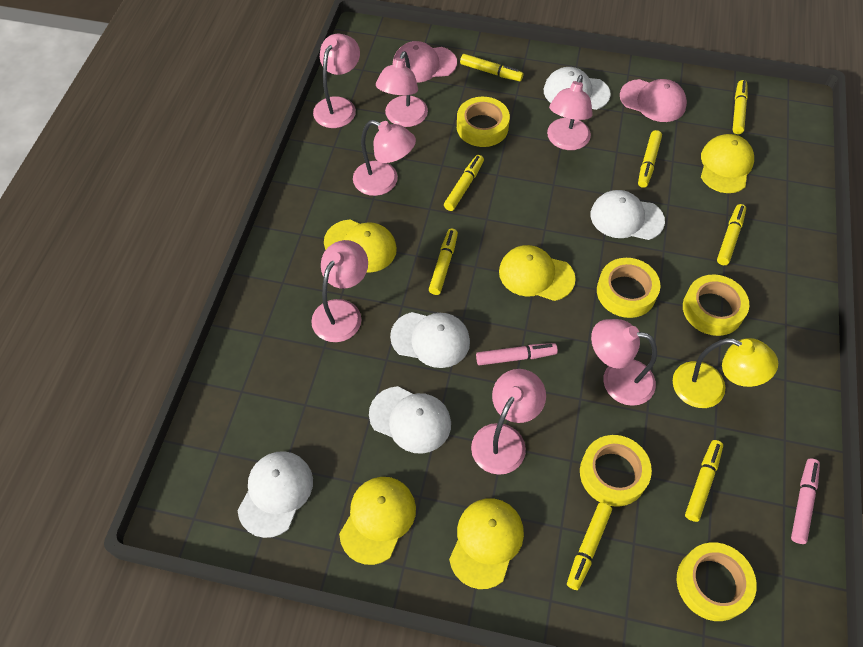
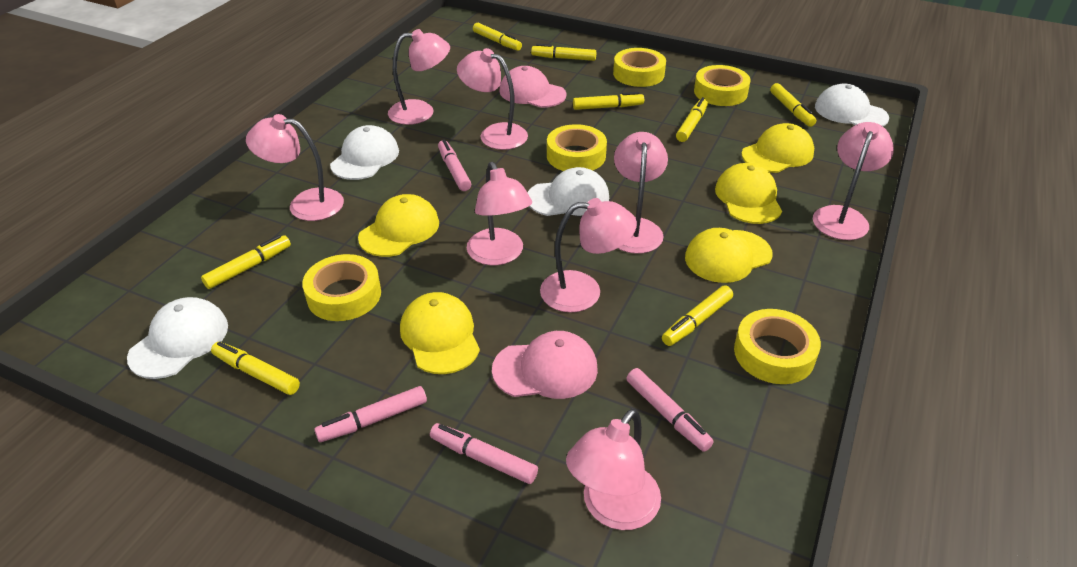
pink lamp: 7 -> 8
pink marker: 2 -> 4
white cap: 5 -> 4
yellow lamp: 1 -> 0

